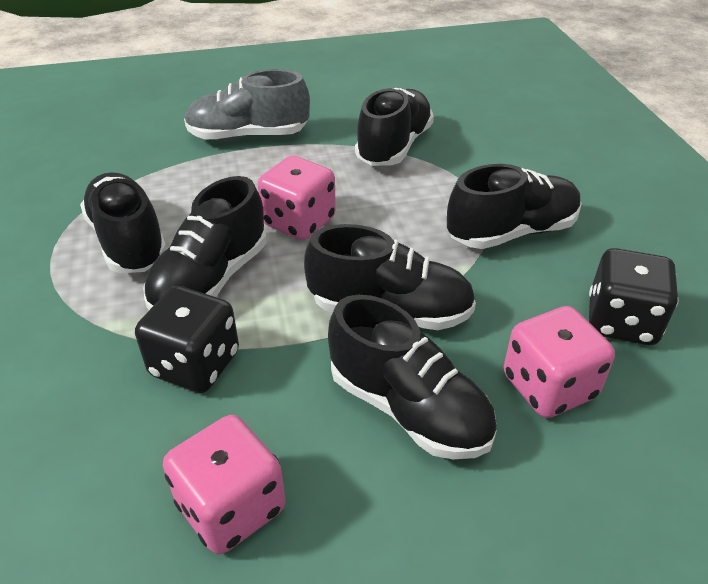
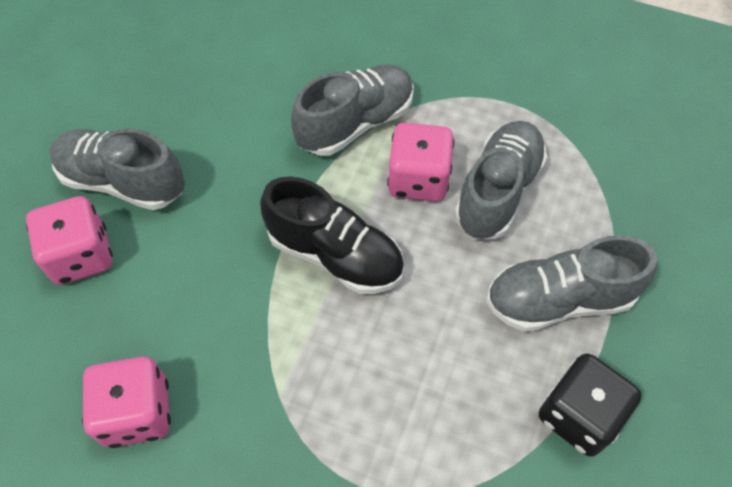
black dice: 2 -> 1
black shoe: 6 -> 1
grey shoe: 1 -> 4

